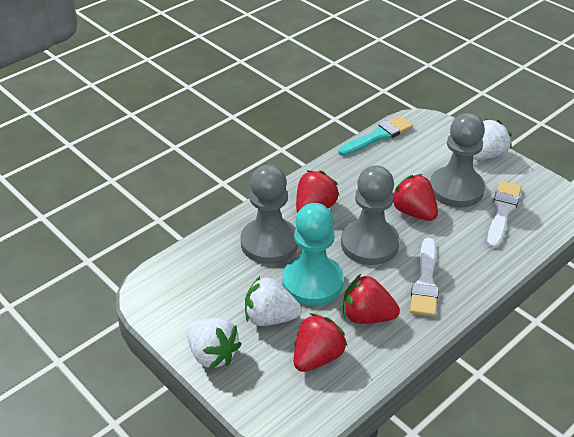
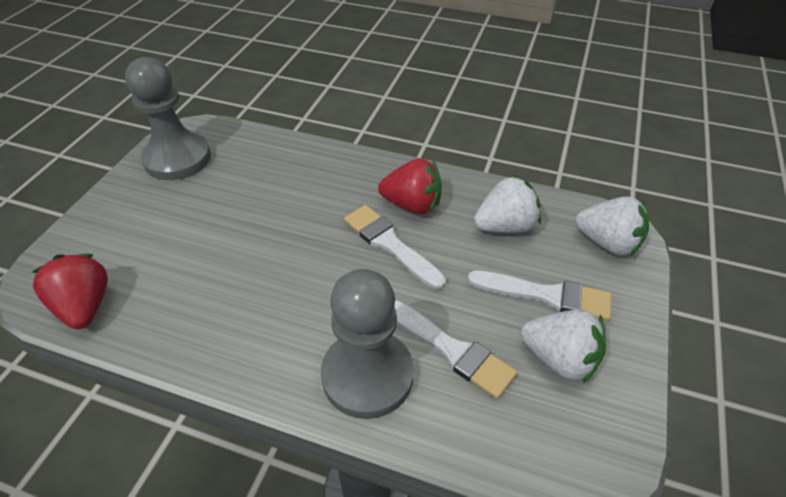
grey pawn: 3 -> 2
red strawberry: 4 -> 2
turquoise brush: 1 -> 0
turquoise pawn: 1 -> 0
white brush: 2 -> 3

